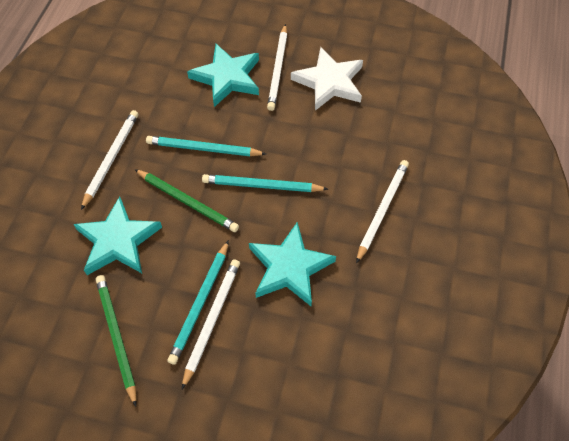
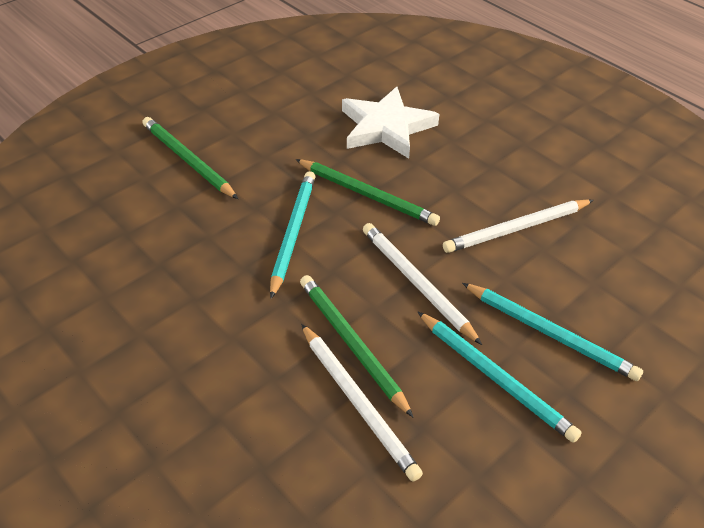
green pencil: 2 -> 3
turquoise star: 3 -> 0
white pencil: 4 -> 3

